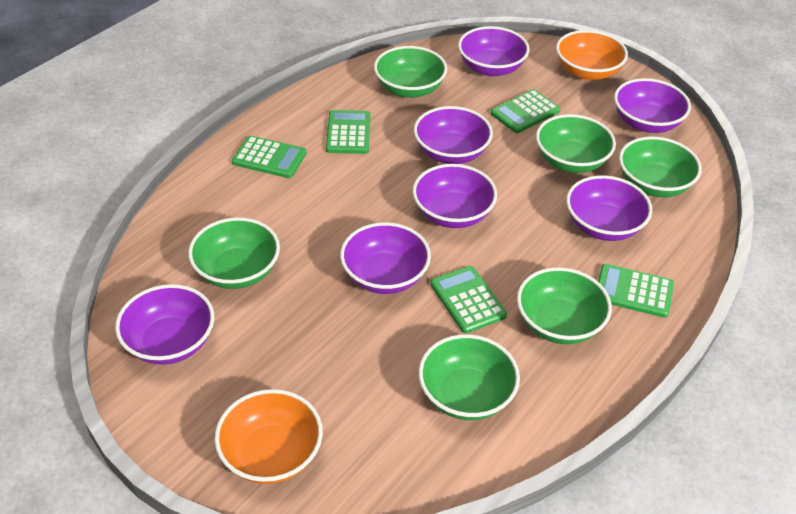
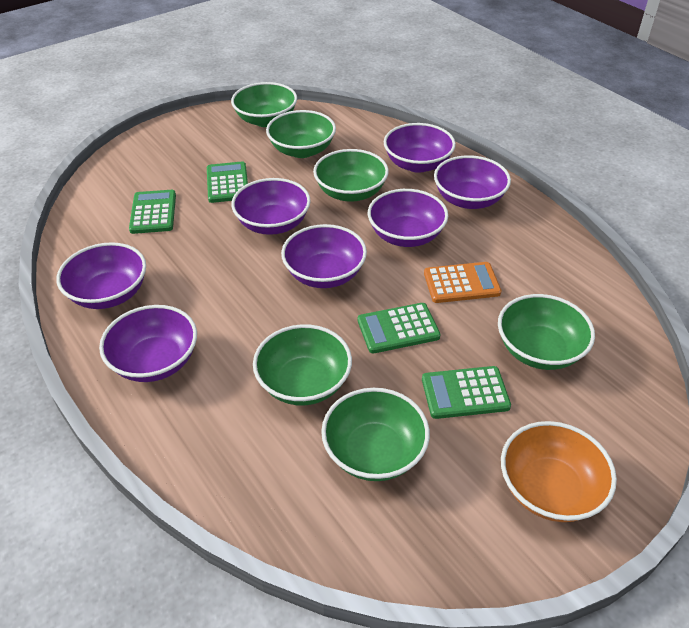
green calculator: 5 -> 4
orange bowl: 2 -> 1
orange calculator: 0 -> 1

